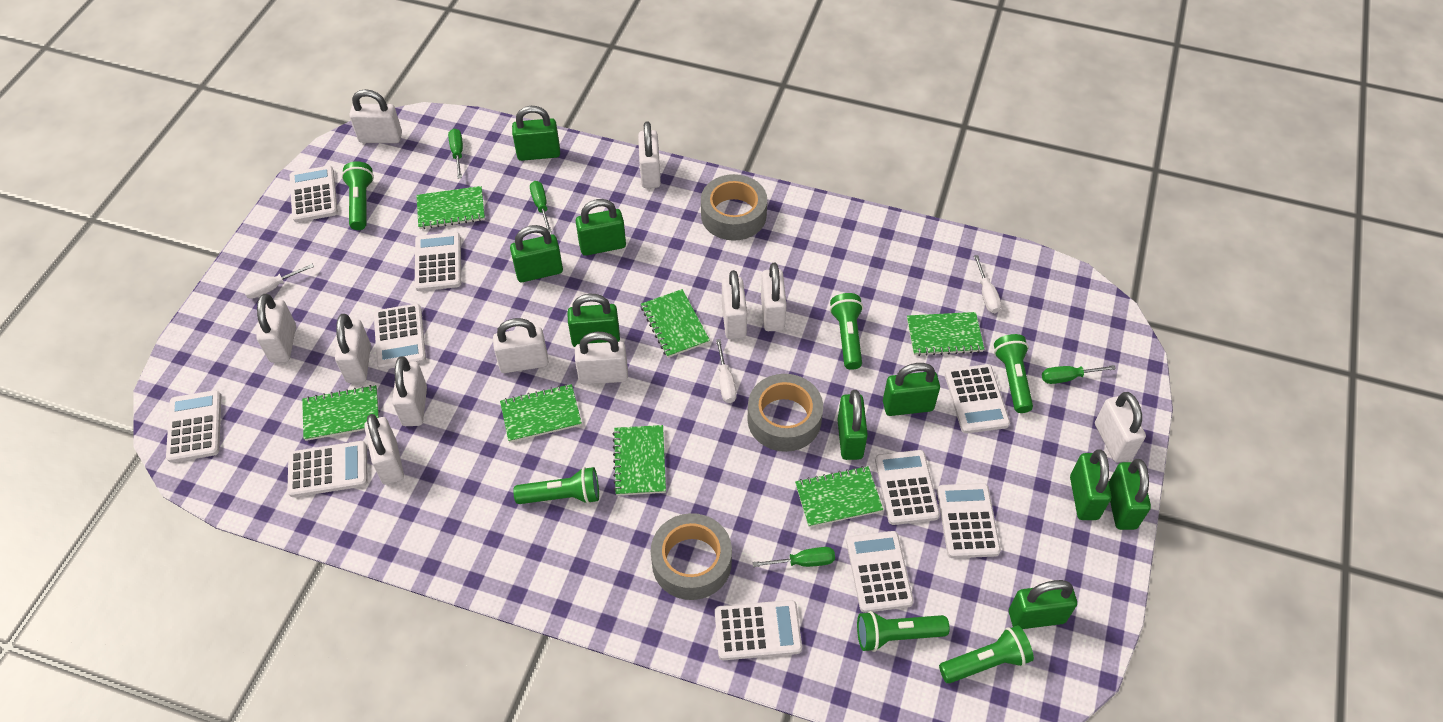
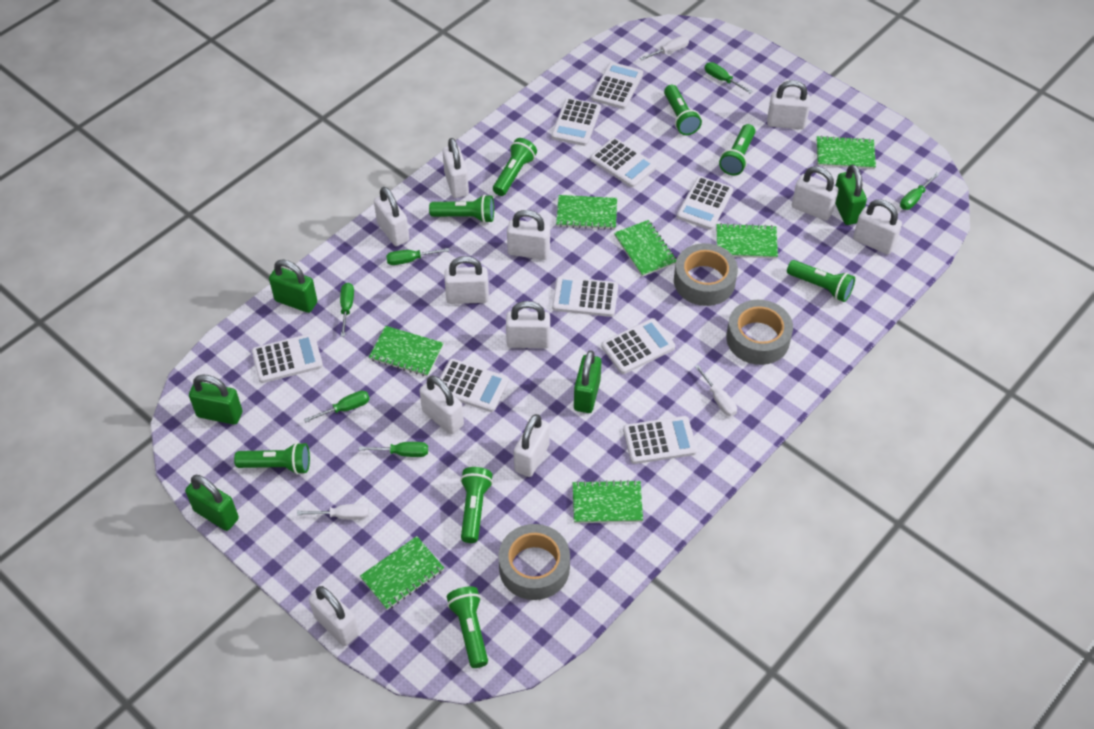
green flashlight: 6 -> 8
green padlock: 9 -> 5
green screwdriver: 4 -> 6
white calculator: 10 -> 9

